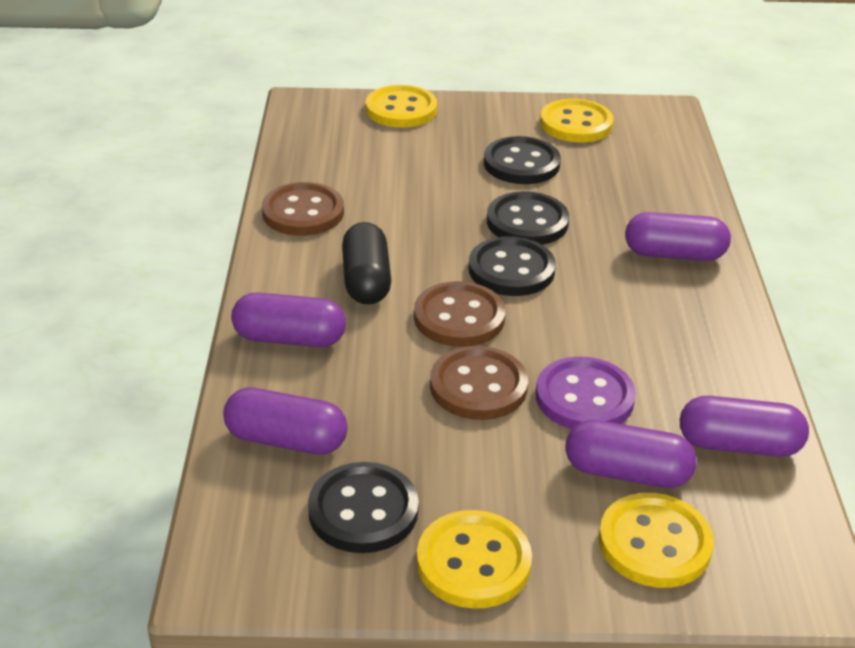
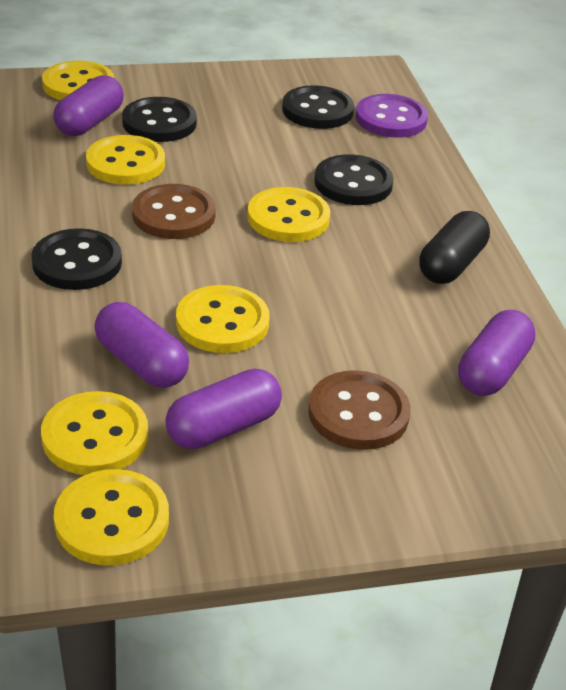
brown button: 3 -> 2
purple capsule: 5 -> 4
yellow button: 4 -> 6

